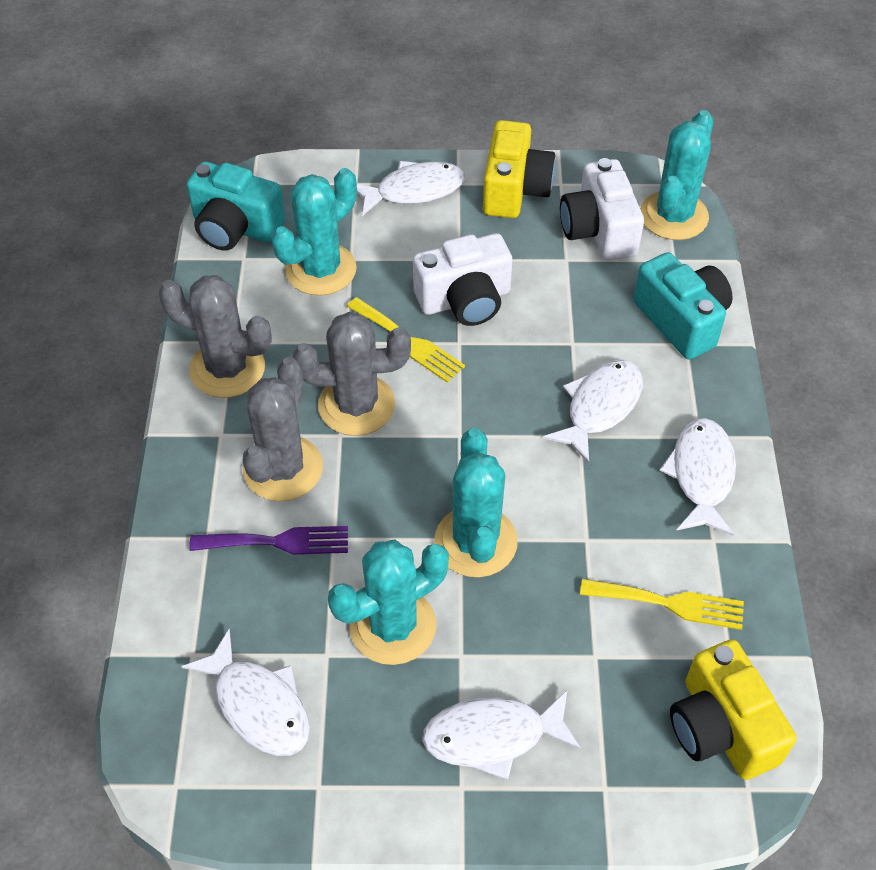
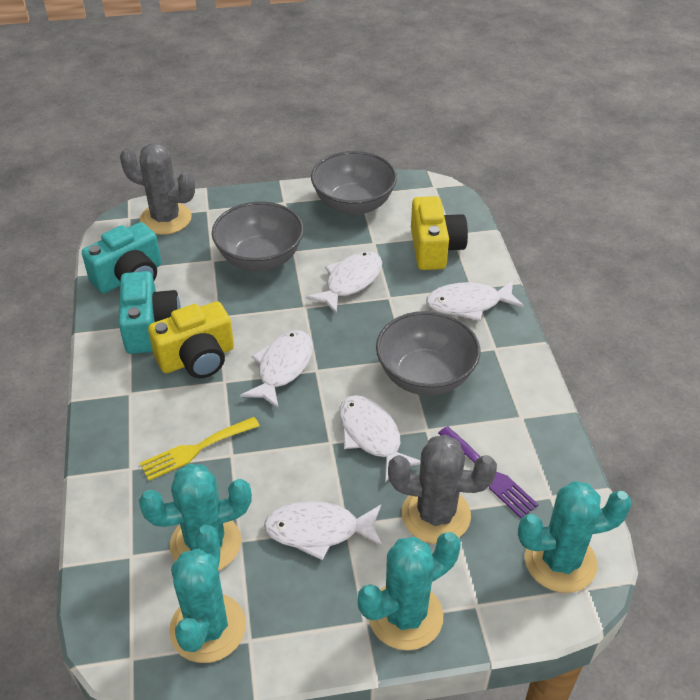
grey bowl: 0 -> 3
grey cactus: 3 -> 2
white camera: 2 -> 0
yellow fork: 2 -> 1

